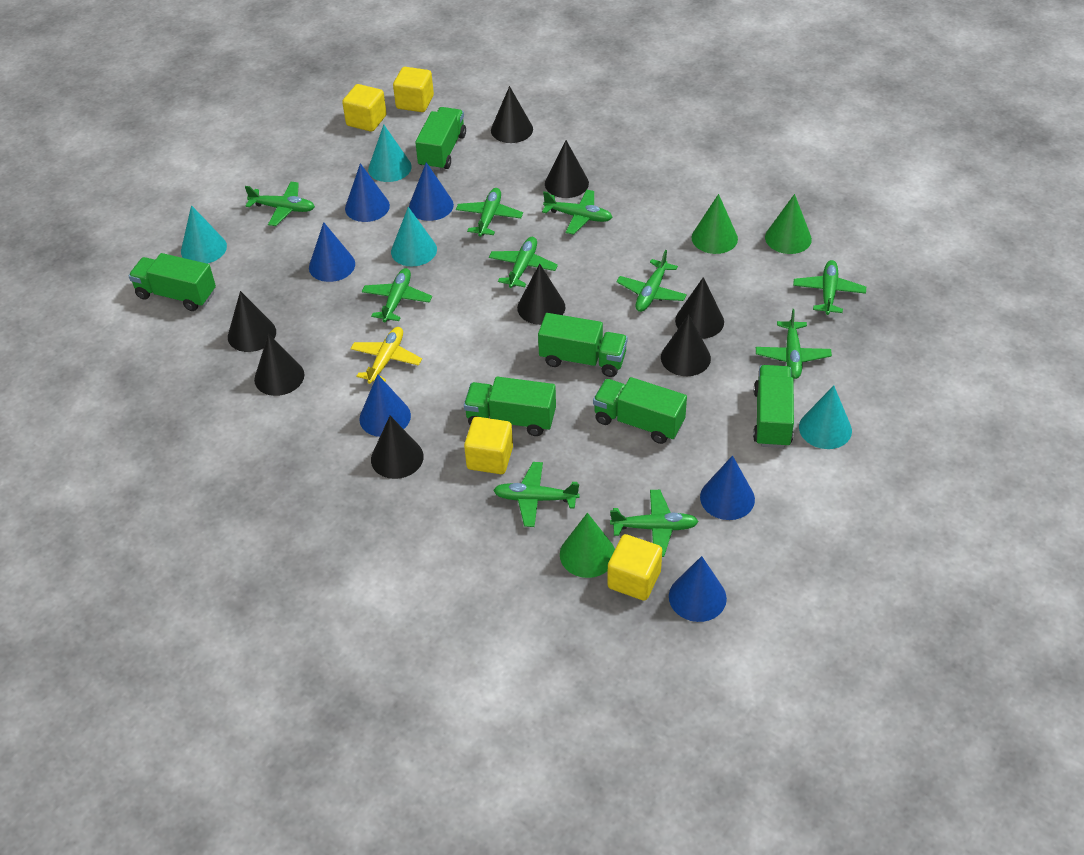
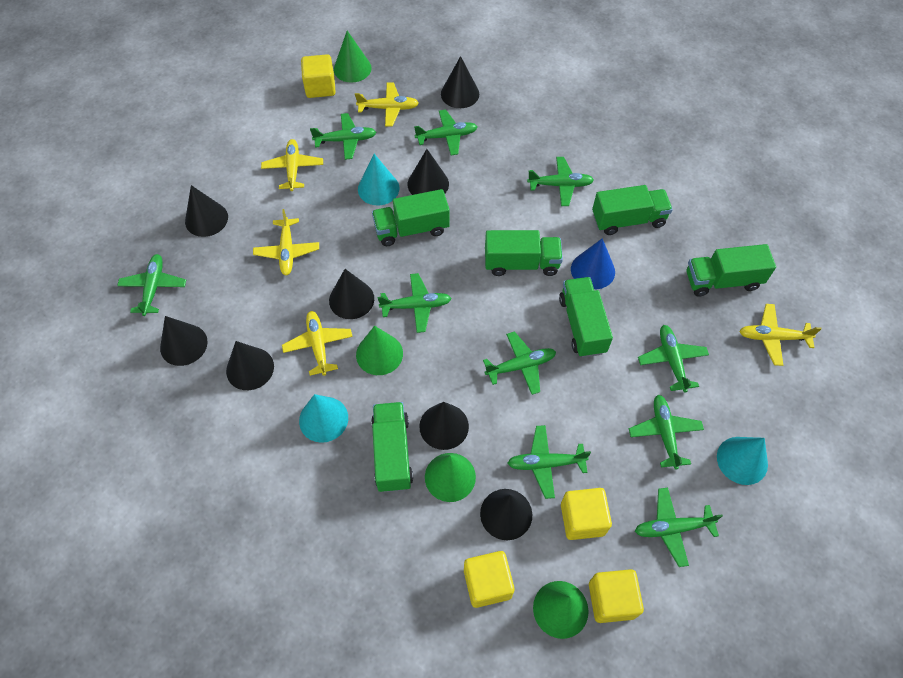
blue cone: 6 -> 1
green cone: 3 -> 4
turquoise cone: 4 -> 3
yellow plane: 1 -> 5

